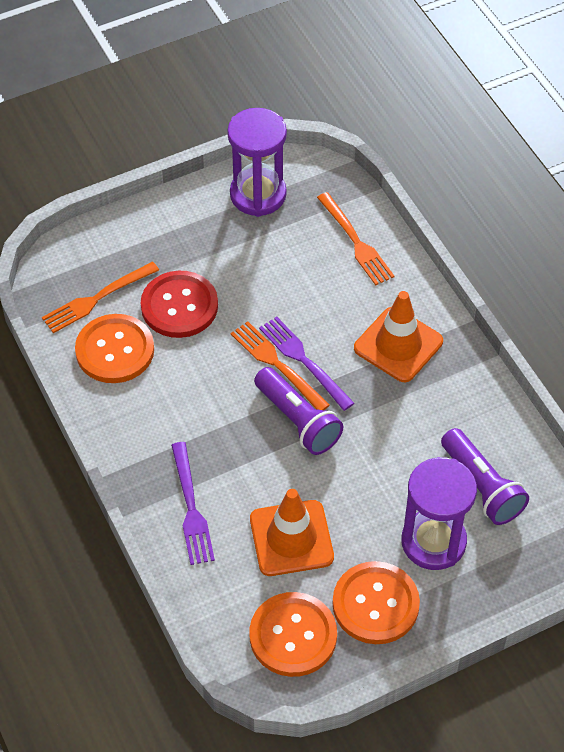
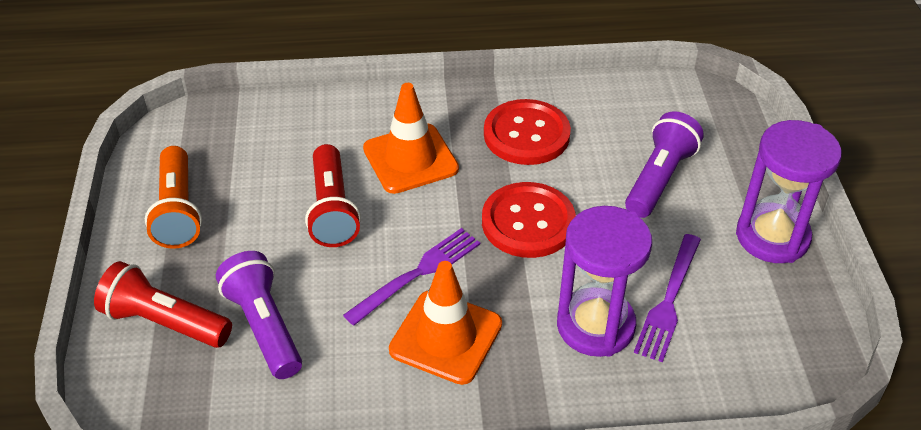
orange button: 3 -> 0
orange flashlight: 0 -> 1
orange fork: 3 -> 0
red button: 1 -> 2
red flashlight: 0 -> 2

